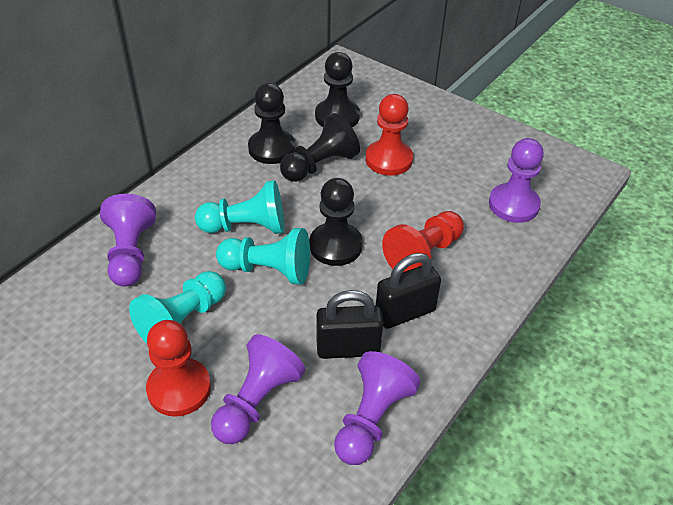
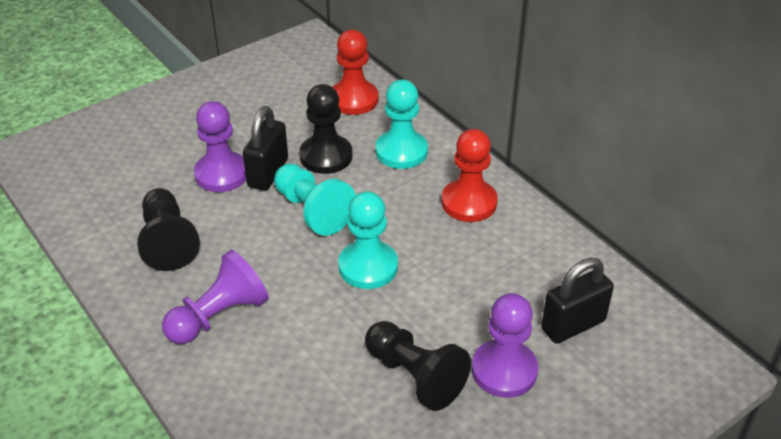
black pawn: 4 -> 3
purple pawn: 4 -> 3
red pawn: 3 -> 2

